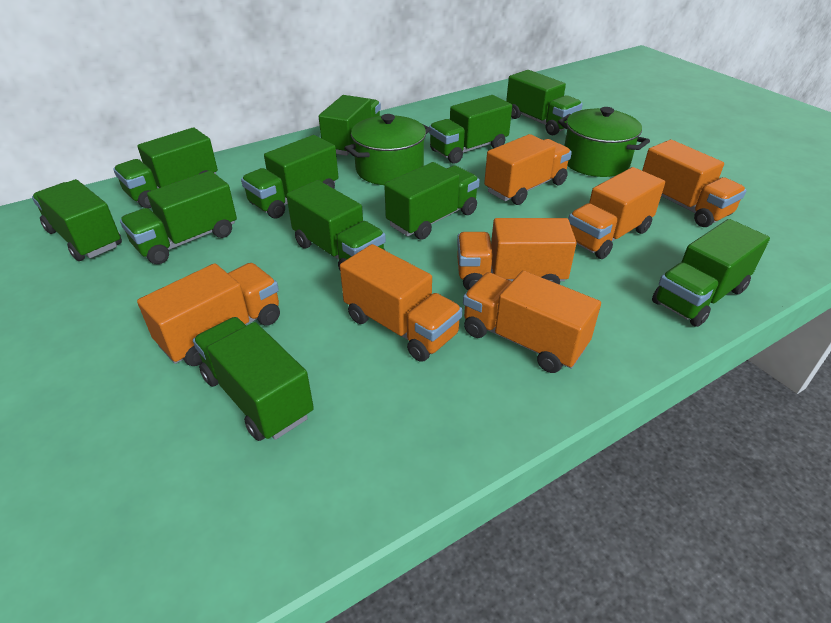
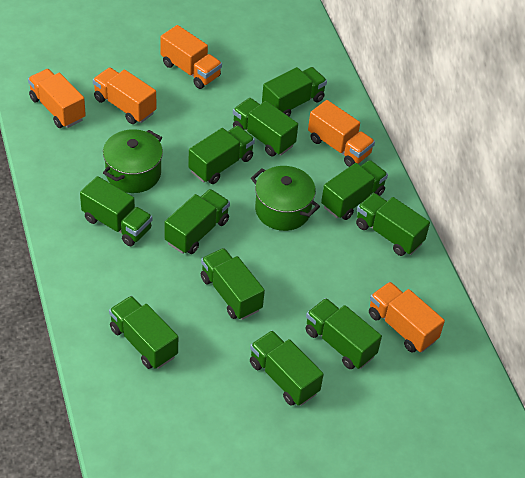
orange truck: 7 -> 5

